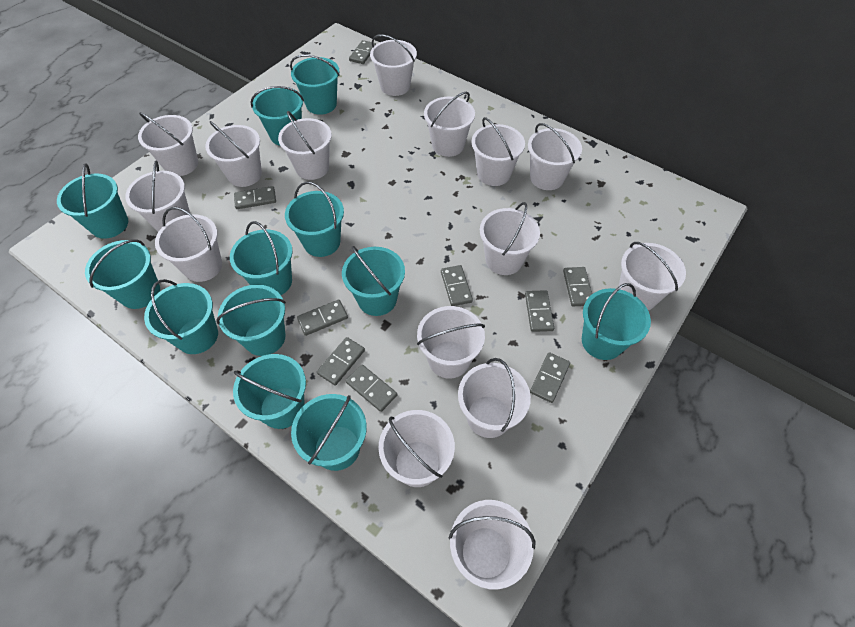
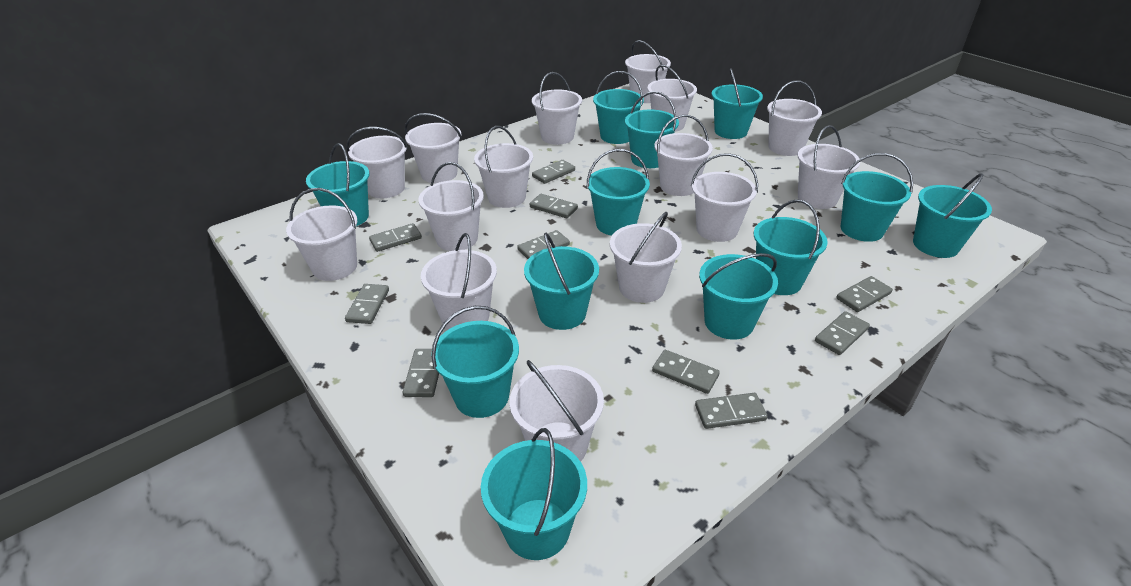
grey domino: 9 -> 10

